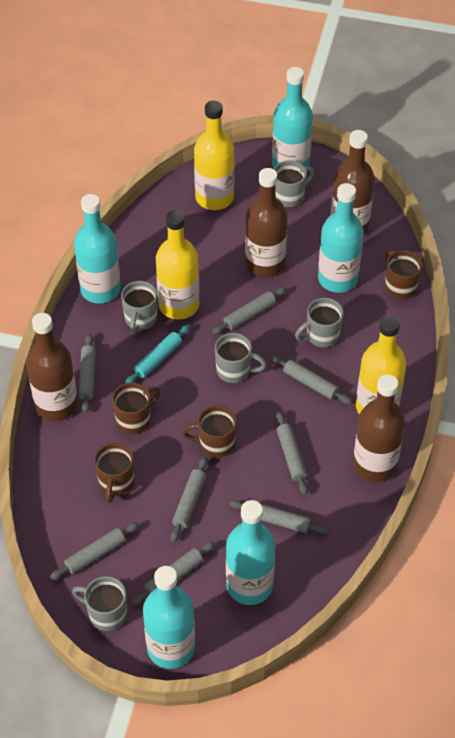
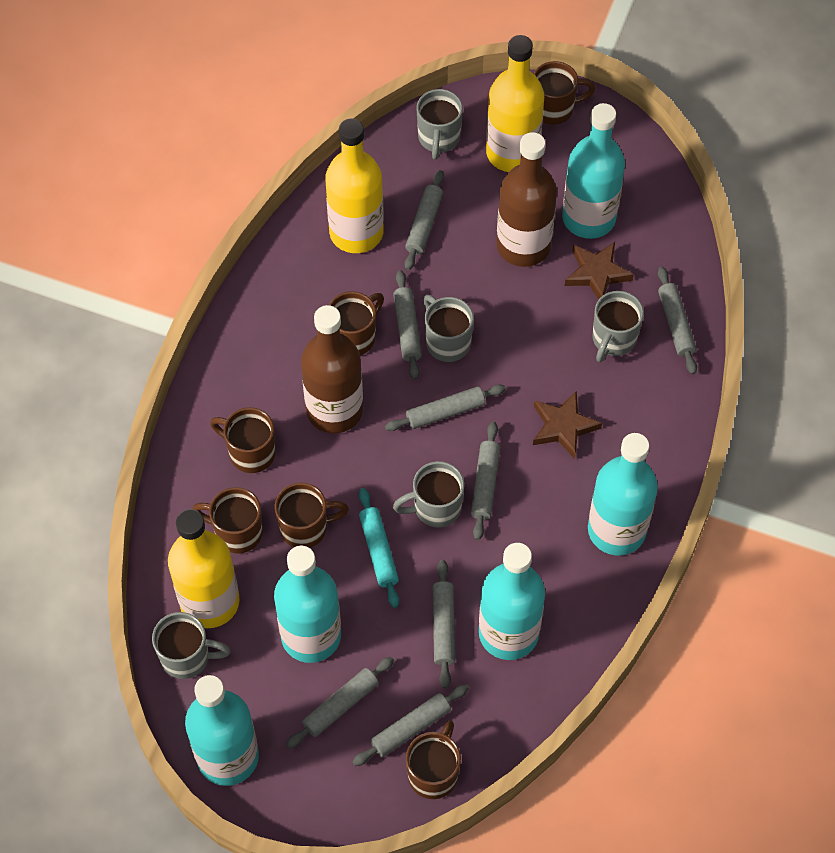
brown bottle: 4 -> 2
brown mug: 4 -> 6
brown star: 0 -> 2

